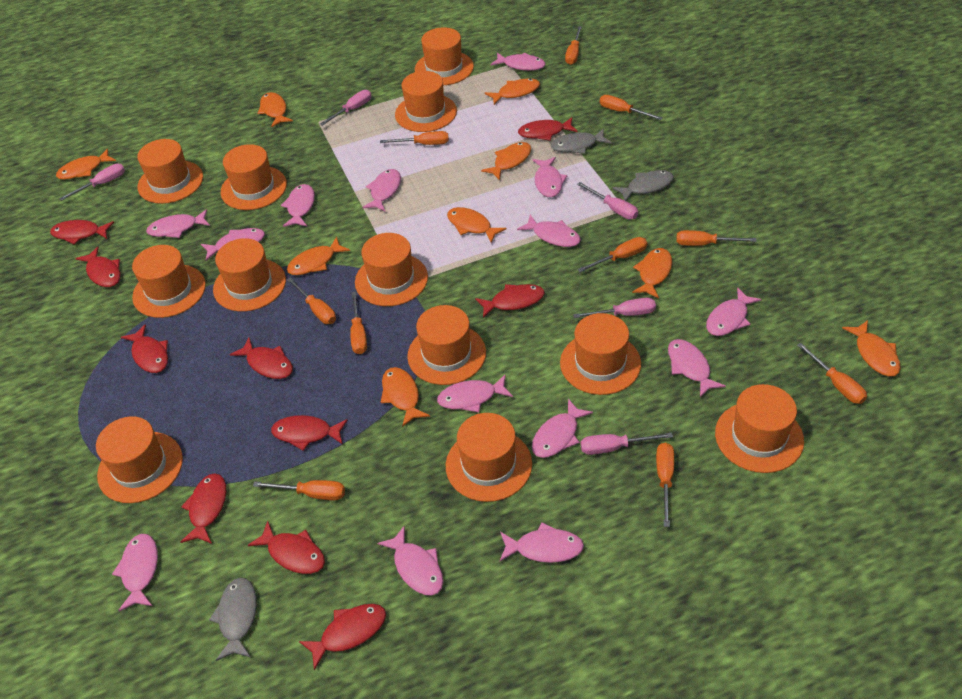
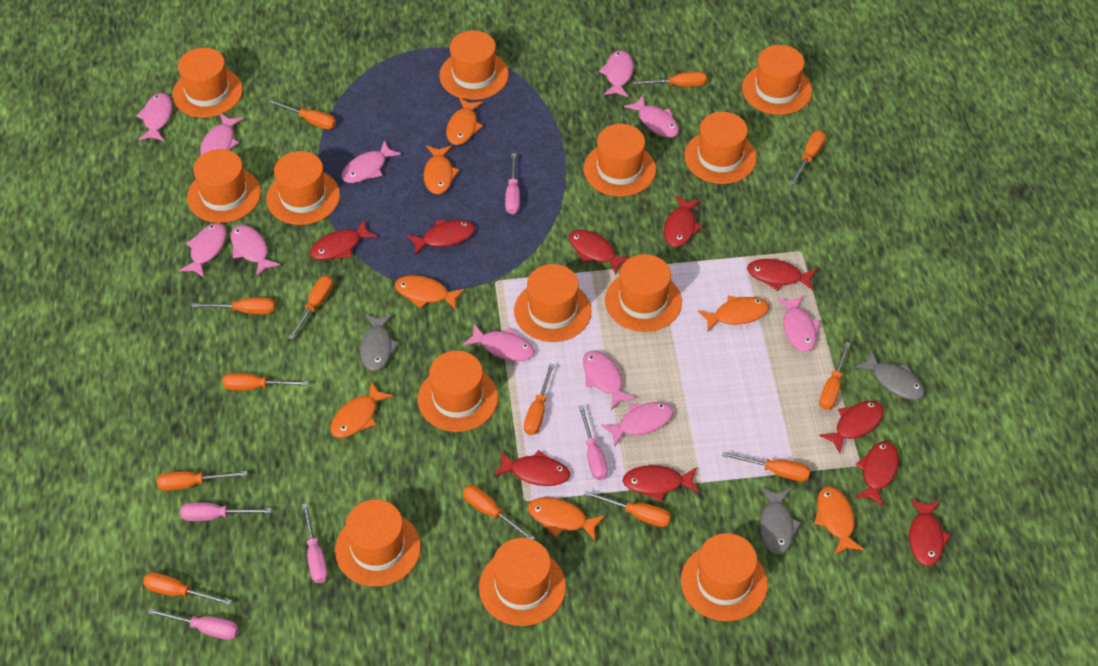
orange fish: 9 -> 7
orange hat: 12 -> 13
orange screwdriver: 10 -> 13
pink fish: 14 -> 11

